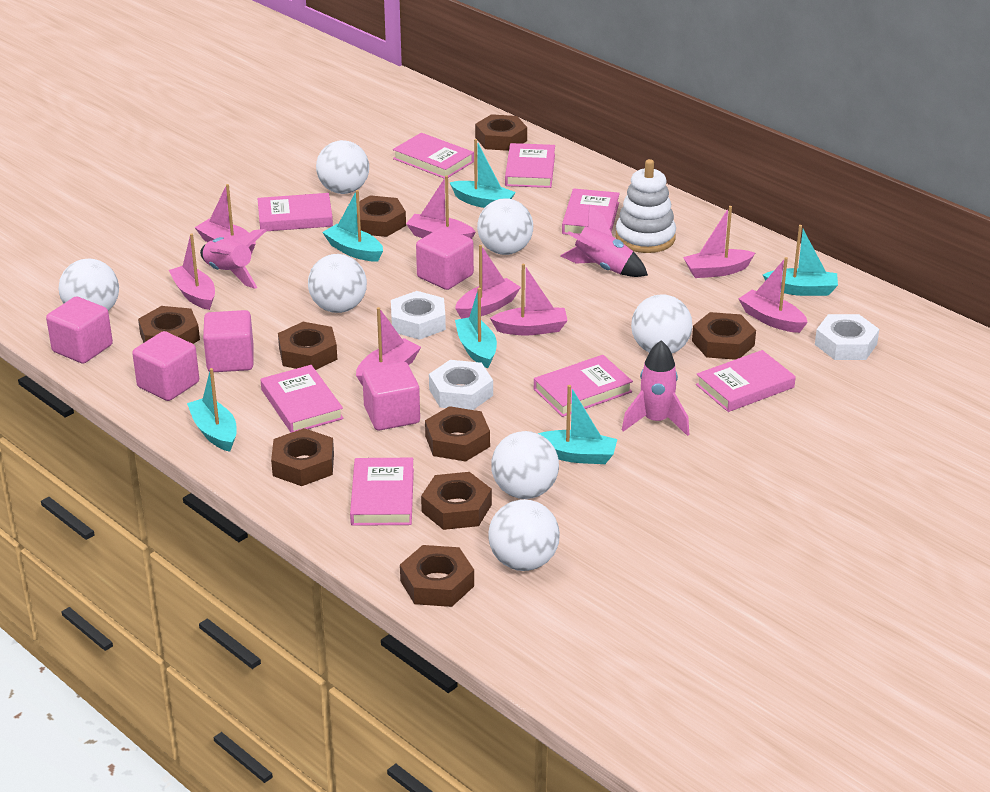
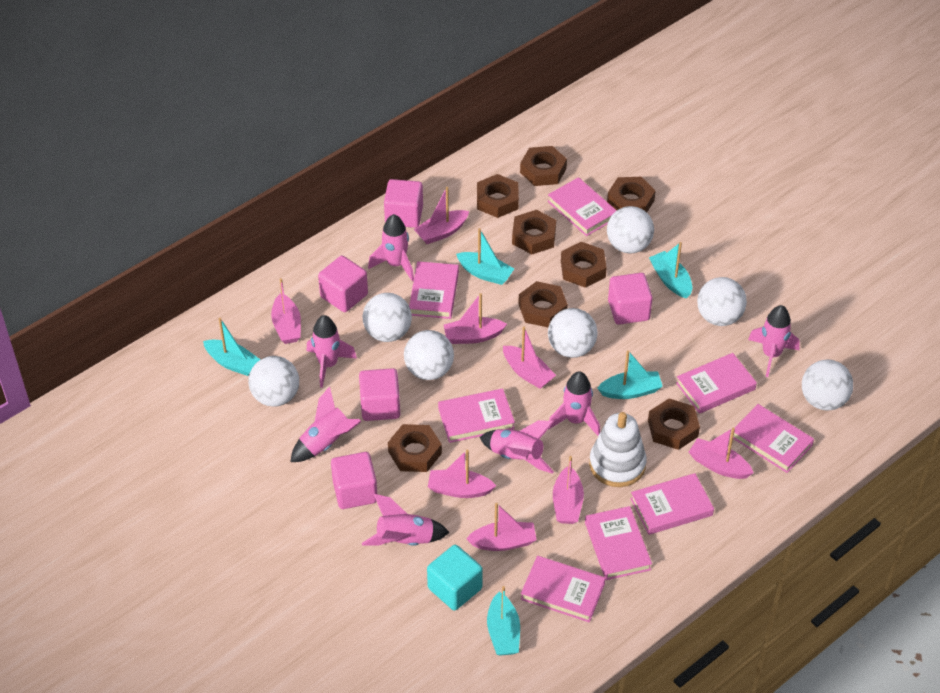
brown nut: 9 -> 8
pink rocket: 3 -> 7
turquoise boat: 6 -> 5
turquoise cube: 0 -> 1
white nut: 3 -> 0

